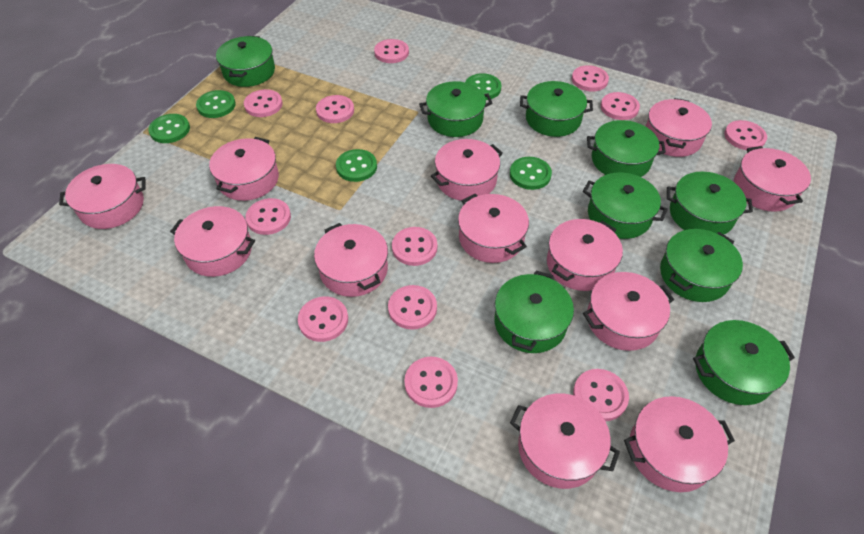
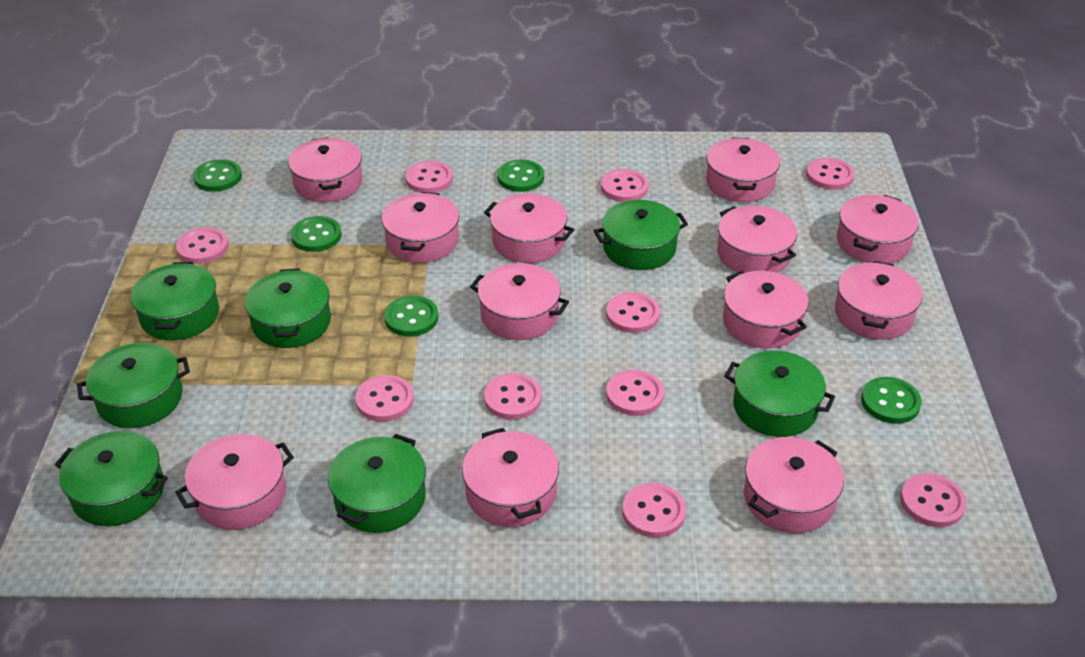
green pot: 9 -> 7
pink button: 12 -> 10

